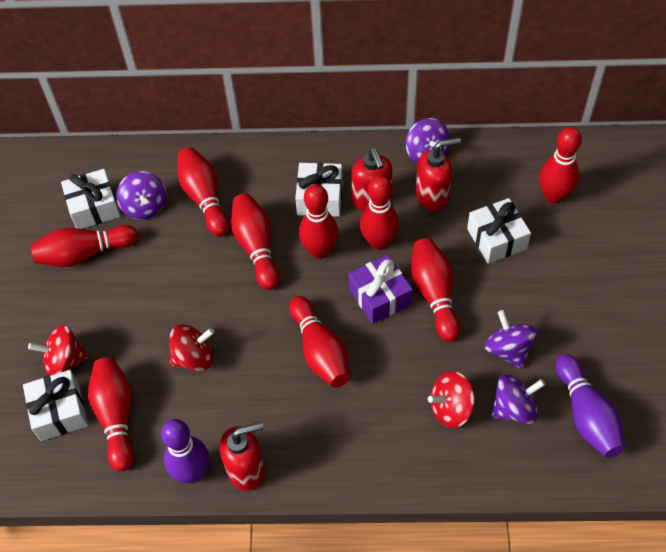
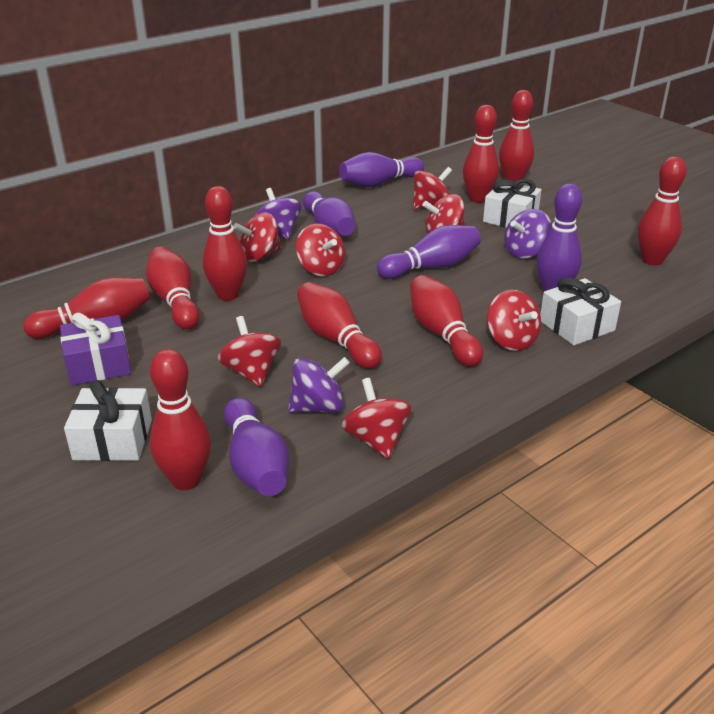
purple bowling pin: 2 -> 5
purple spinning top: 4 -> 3
red soap dispenser: 3 -> 0
red spinning top: 3 -> 7
white gift: 4 -> 3

